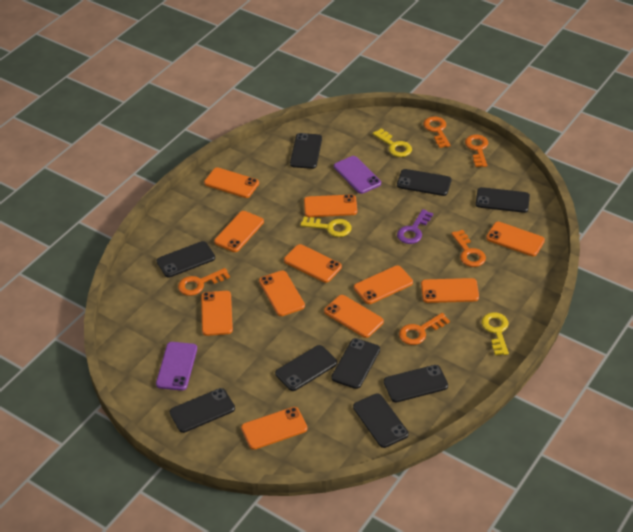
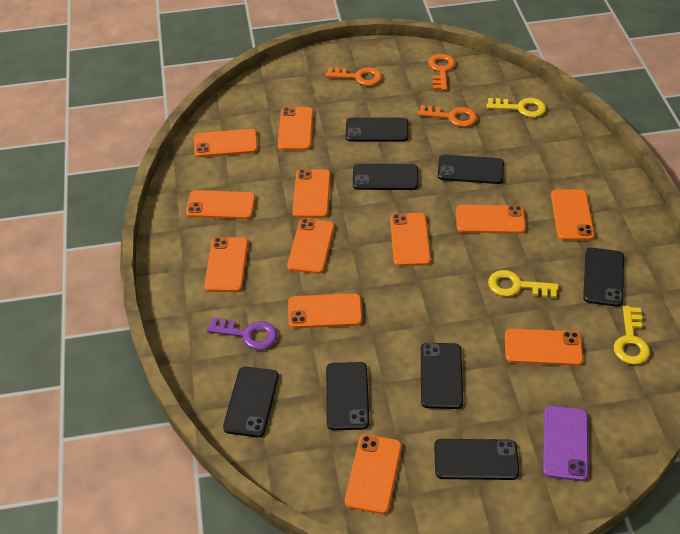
black phone: 9 -> 8
orange key: 5 -> 3
orange phone: 11 -> 12
purple phone: 2 -> 1

